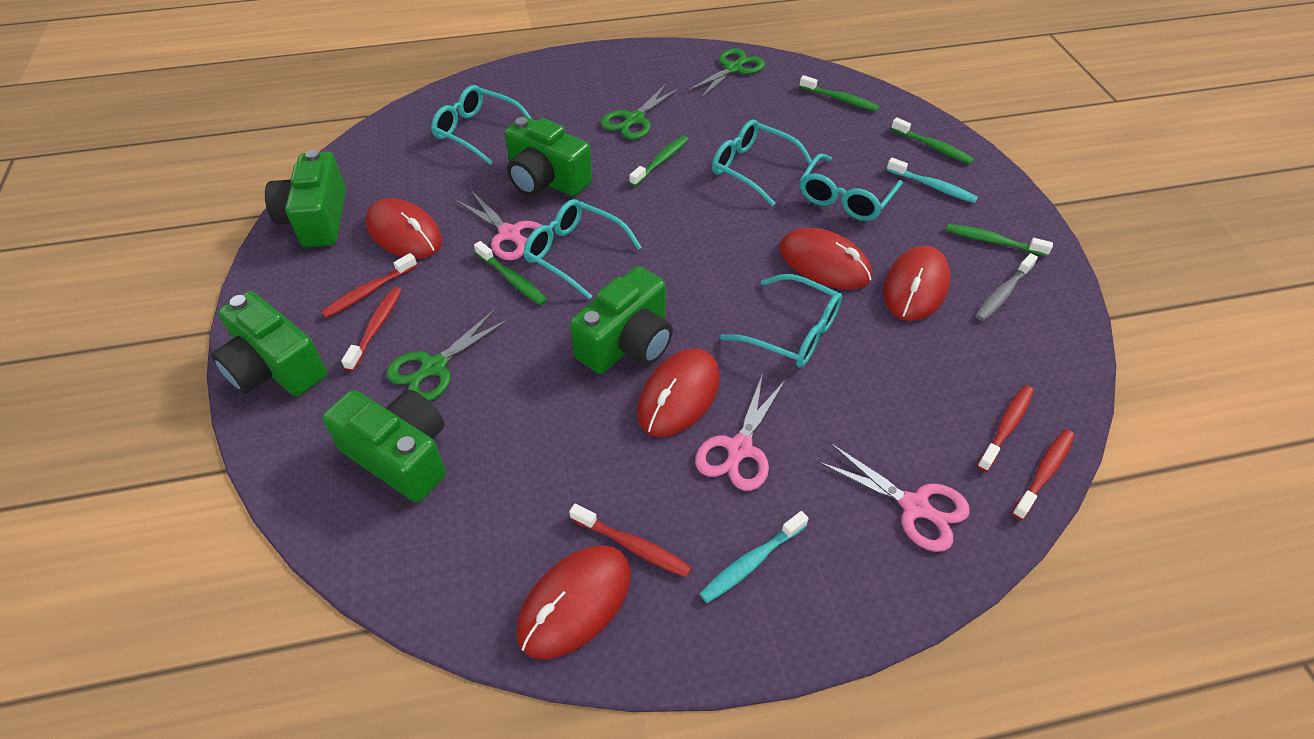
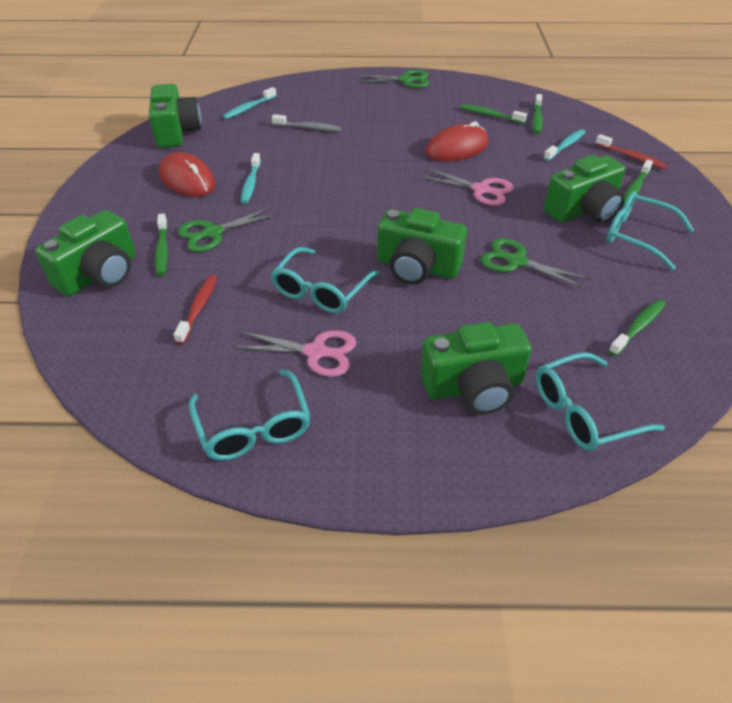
pink scissors: 3 -> 2
red mouse: 5 -> 2
red toothbrush: 5 -> 2
turquoise glasses: 5 -> 4
turquoise toothbrush: 2 -> 3

